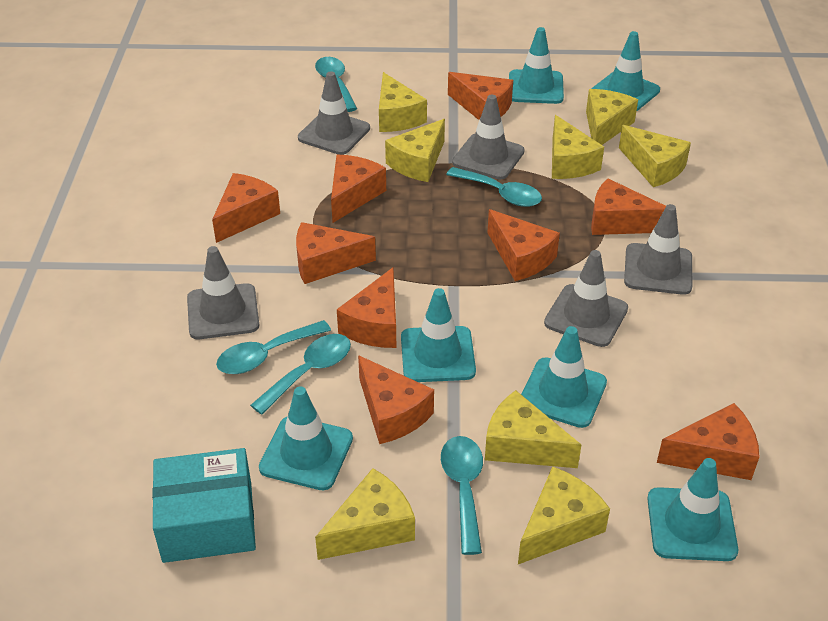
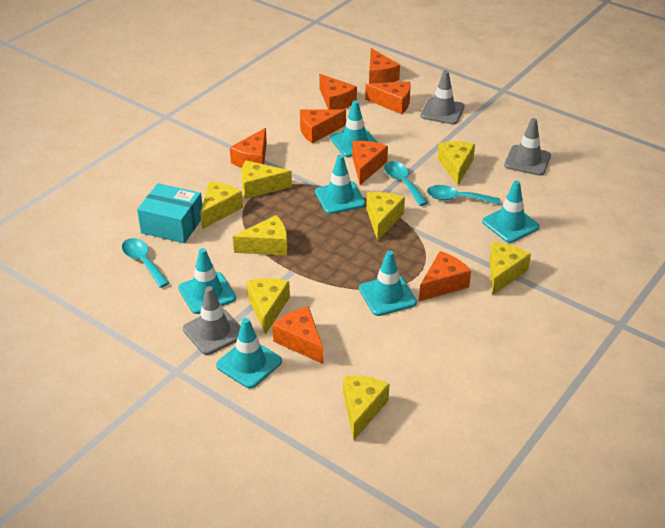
grey traffic cone: 5 -> 3
orange cheese: 9 -> 8
turquoise spoon: 5 -> 3

